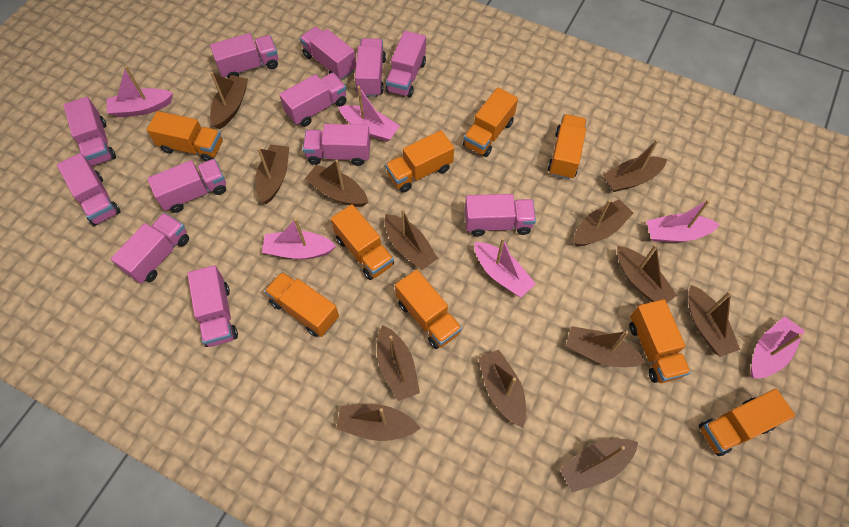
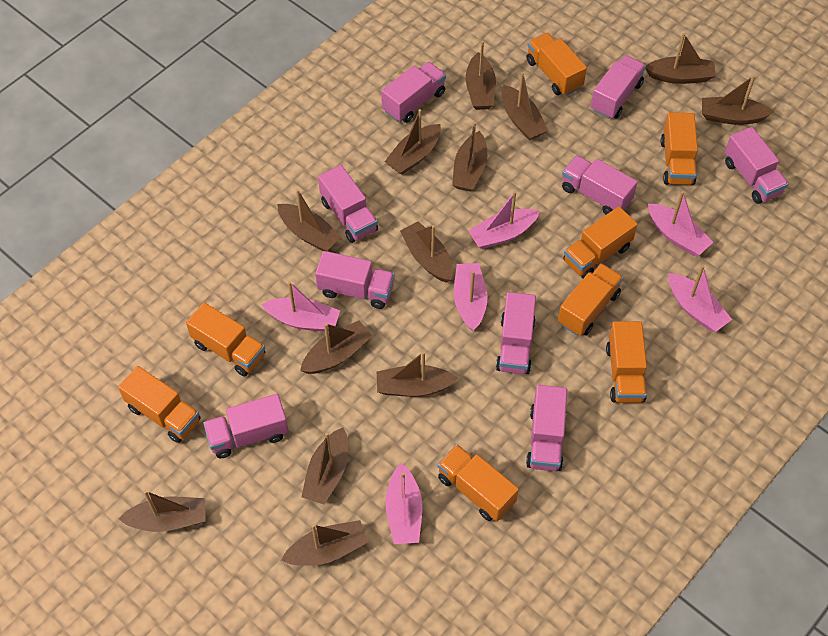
orange truck: 9 -> 8
pink truck: 12 -> 9

